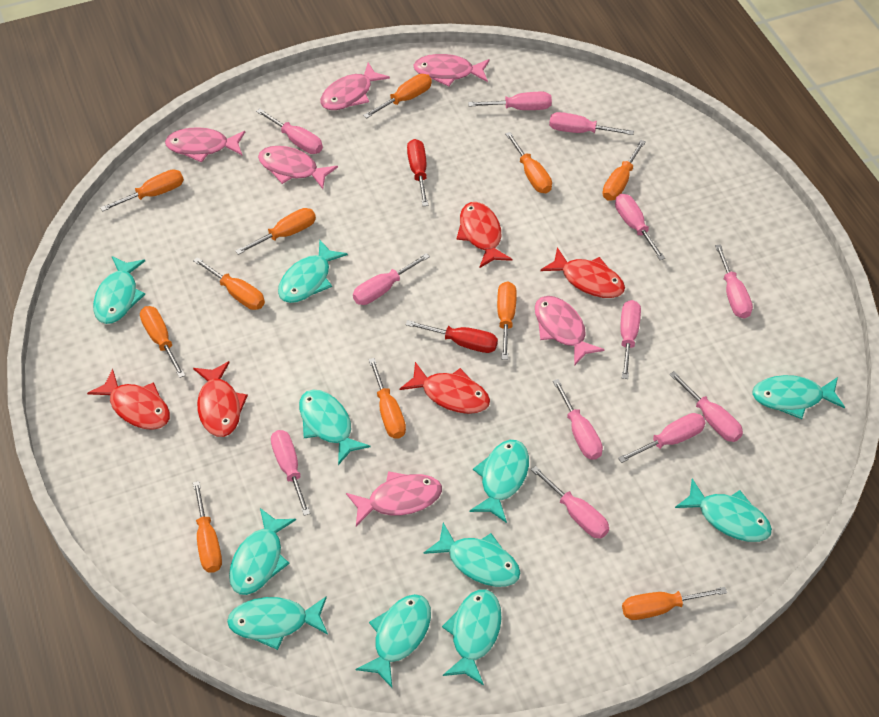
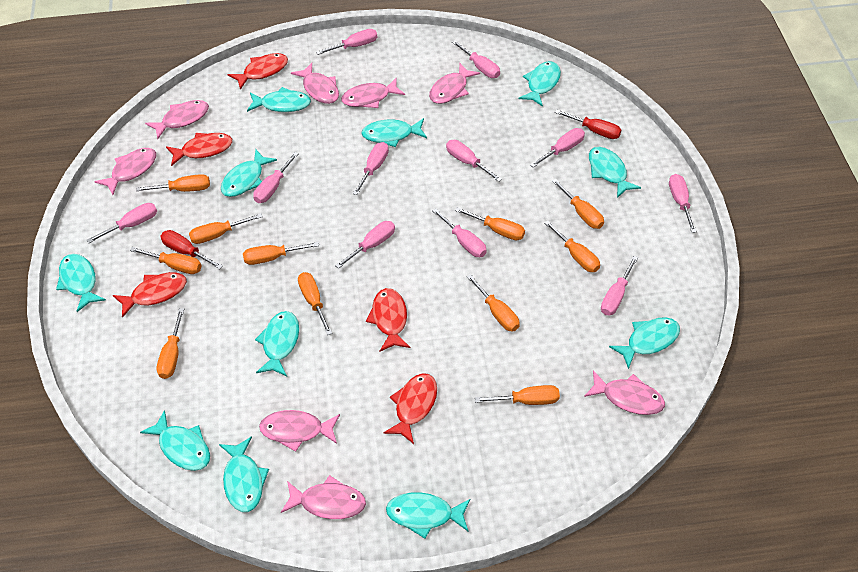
pink fish: 6 -> 8
pink screwdriver: 12 -> 11

